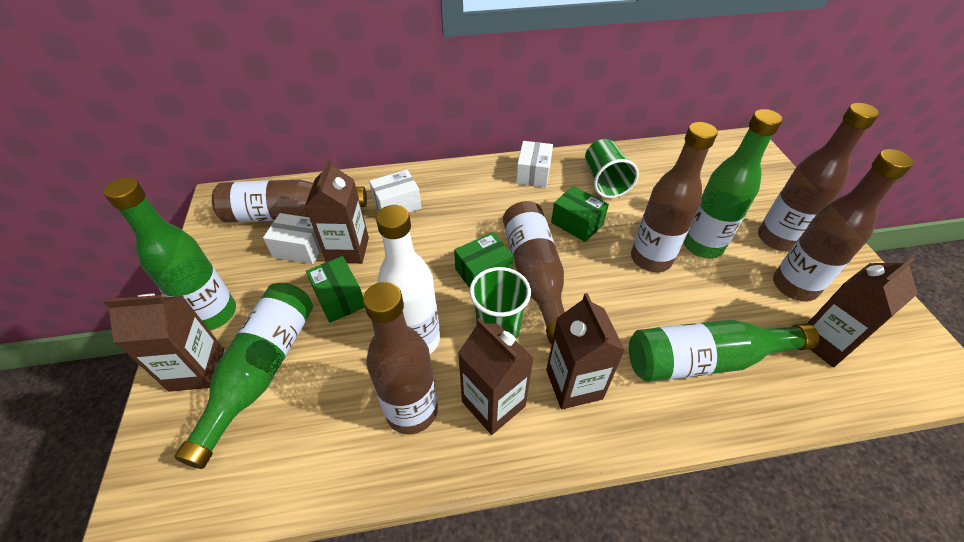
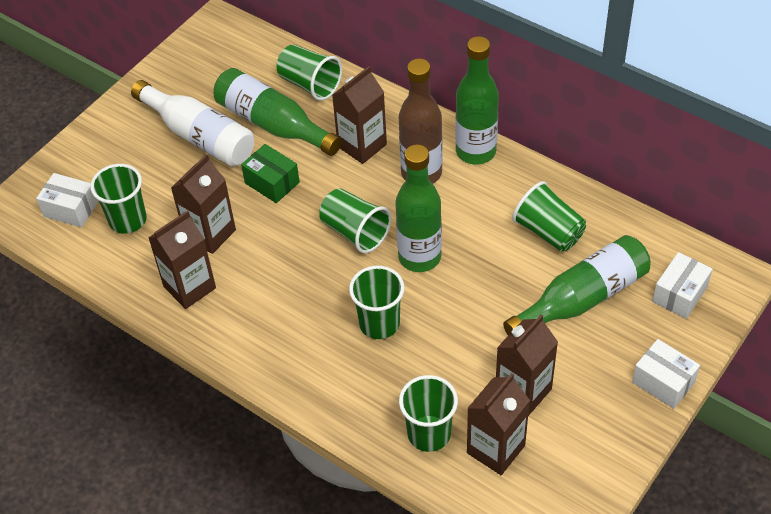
brown bottle: 6 -> 1
green box: 3 -> 1
green cup: 2 -> 6

